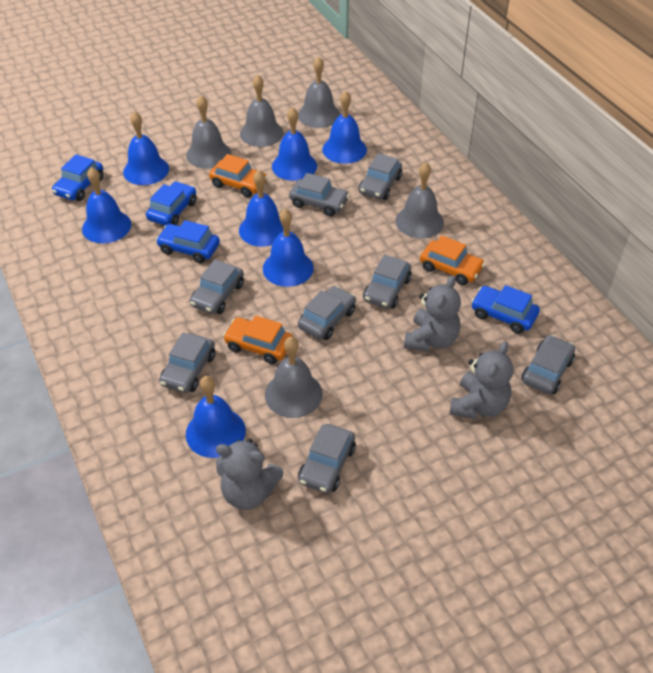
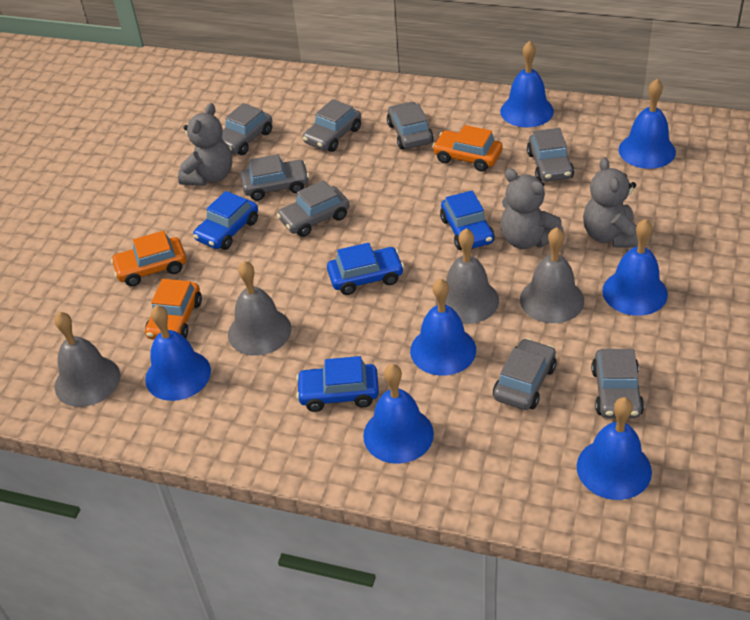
grey bell: 5 -> 4

